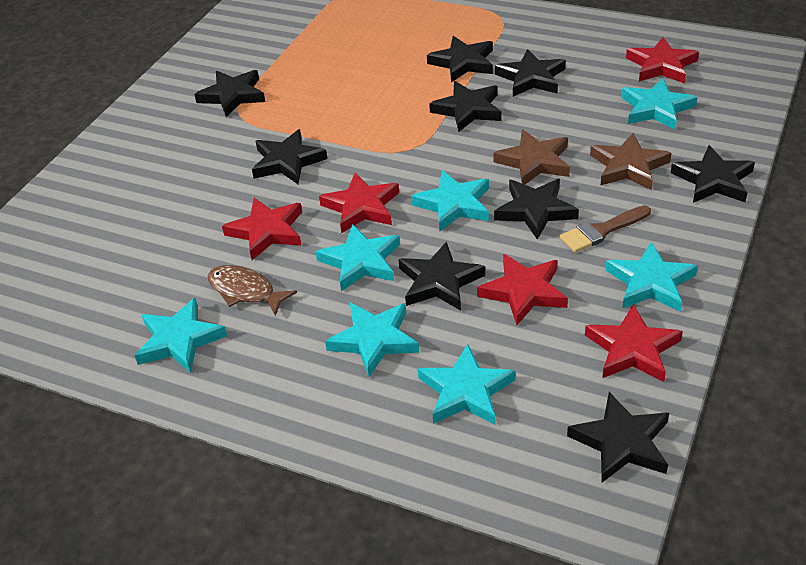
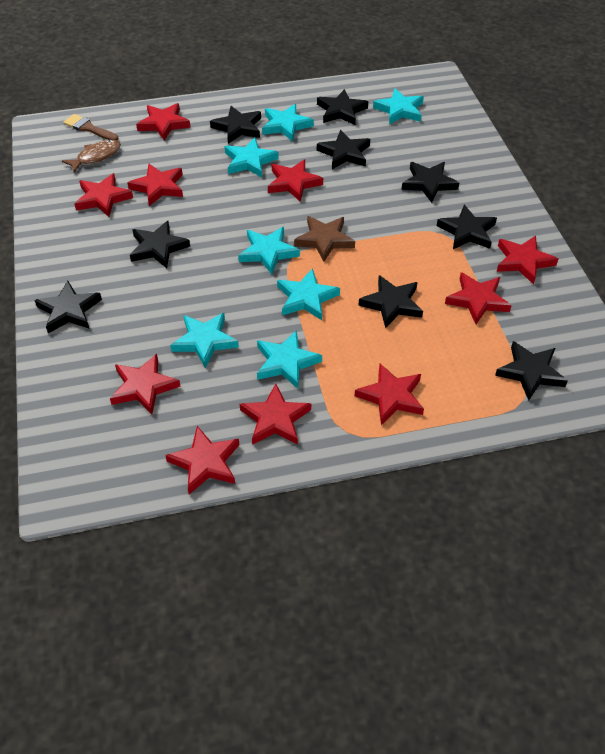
brown star: 2 -> 1
red star: 5 -> 10

